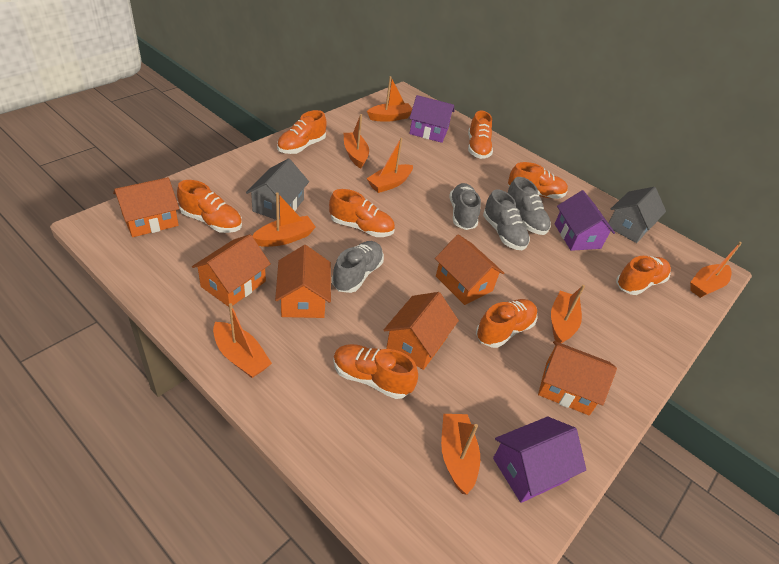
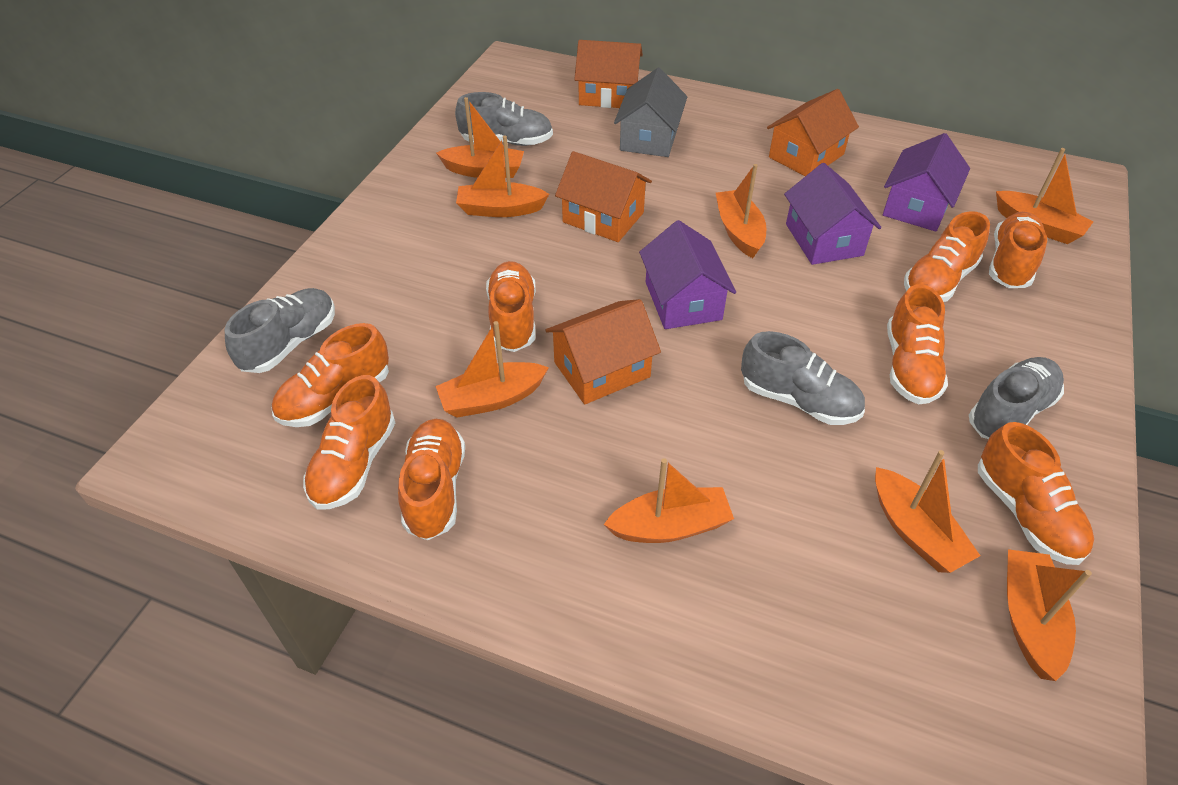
grey house: 2 -> 1
orange house: 6 -> 4

